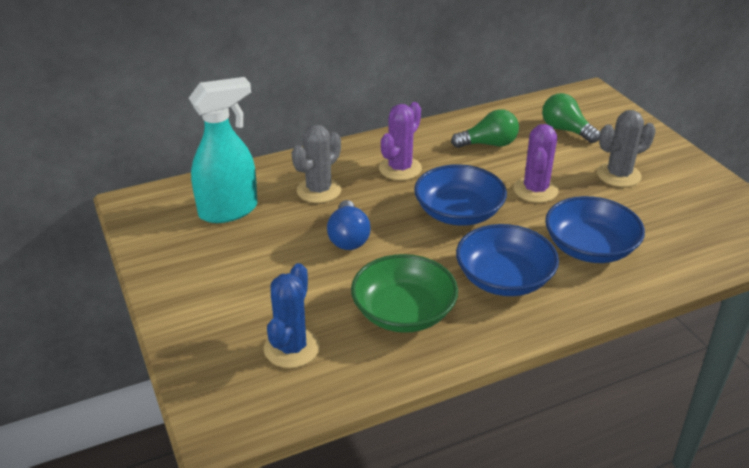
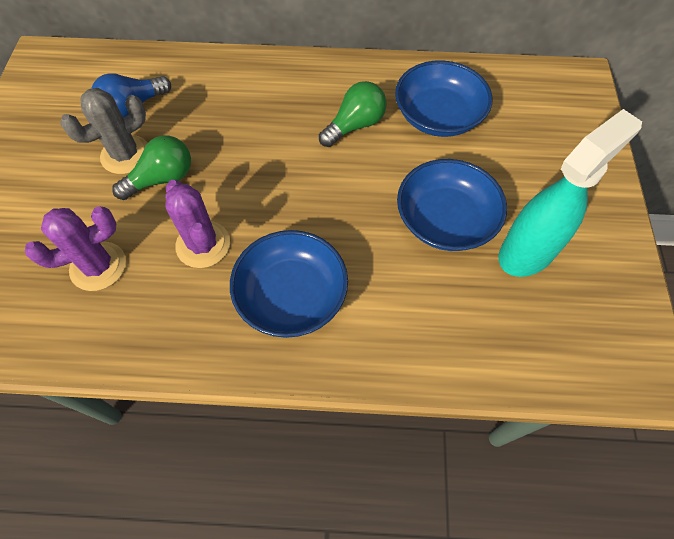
blue cactus: 1 -> 0
green bowl: 1 -> 0
grey cactus: 2 -> 1

